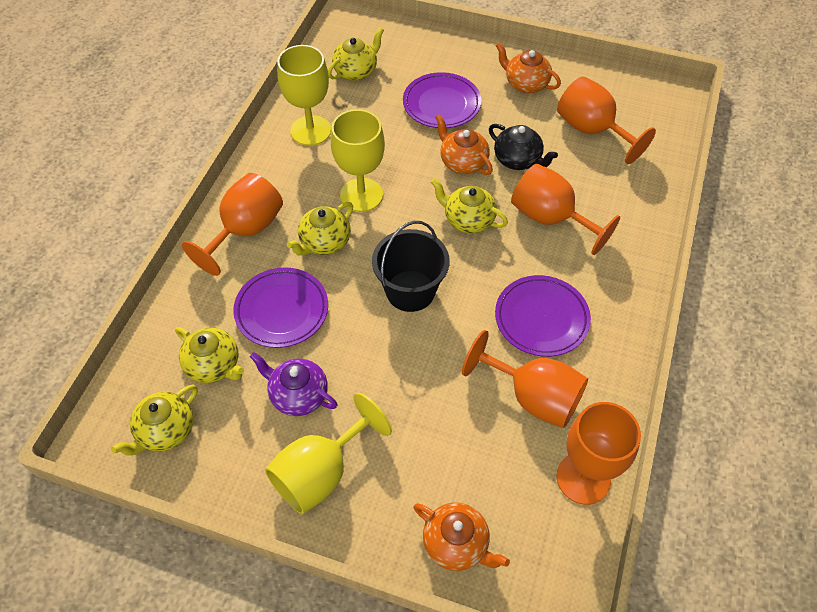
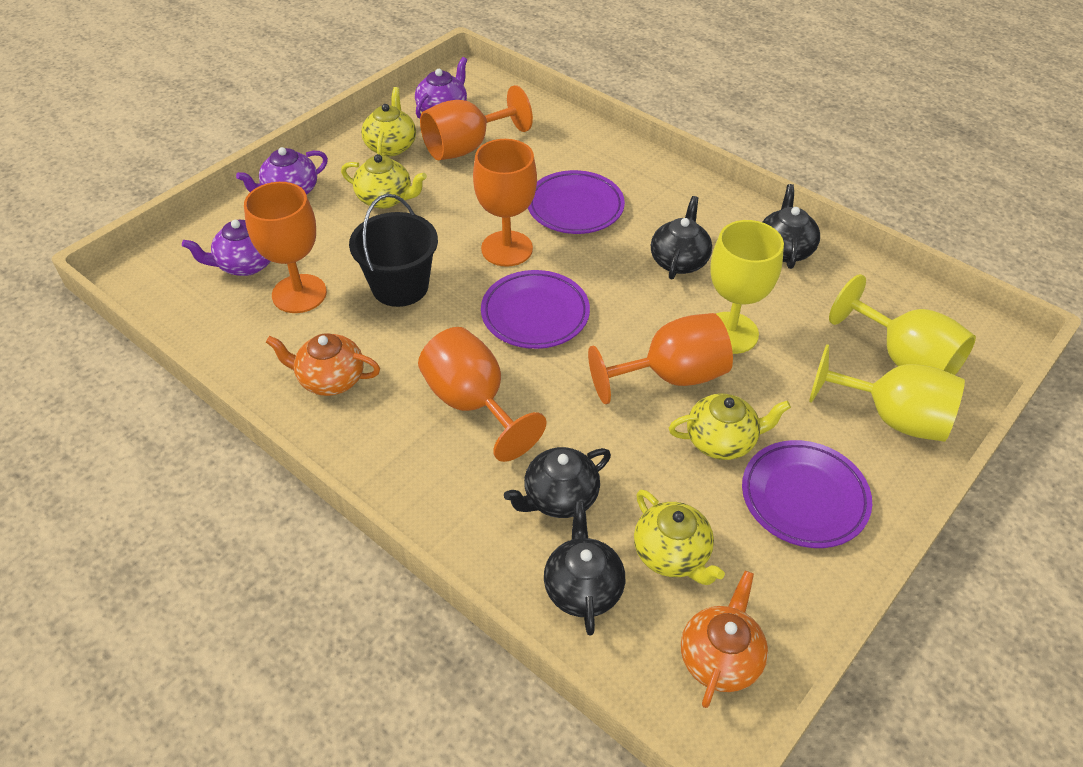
black teapot: 1 -> 4
orange teapot: 3 -> 2
purple teapot: 1 -> 3
yellow teapot: 5 -> 4

